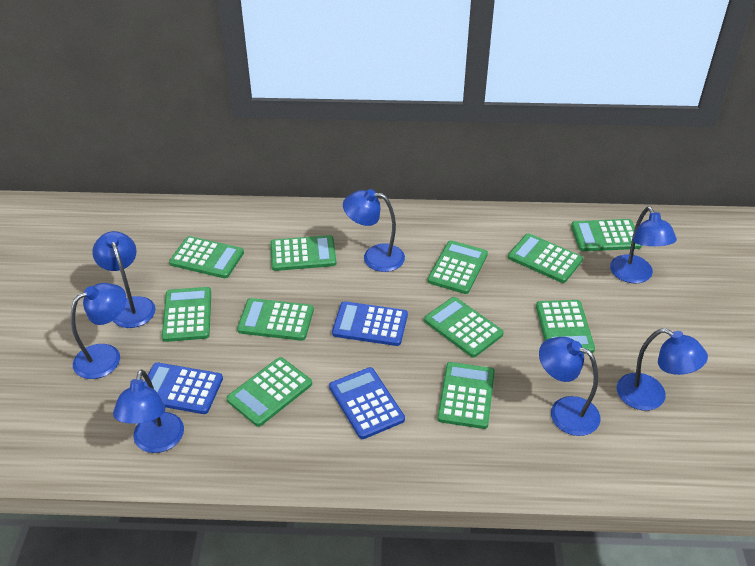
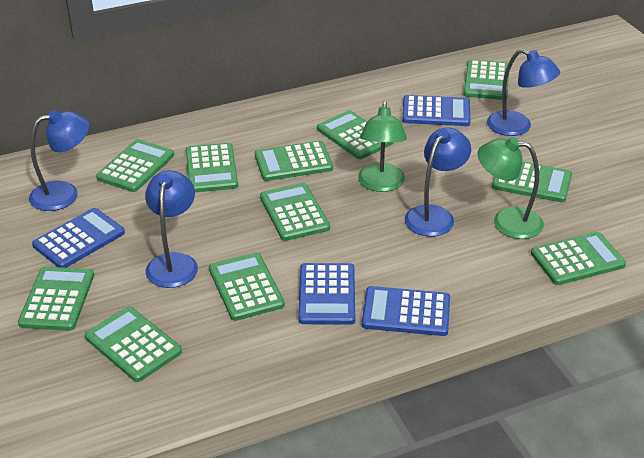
blue calculator: 3 -> 4
blue lamp: 7 -> 4
green lamp: 0 -> 2

